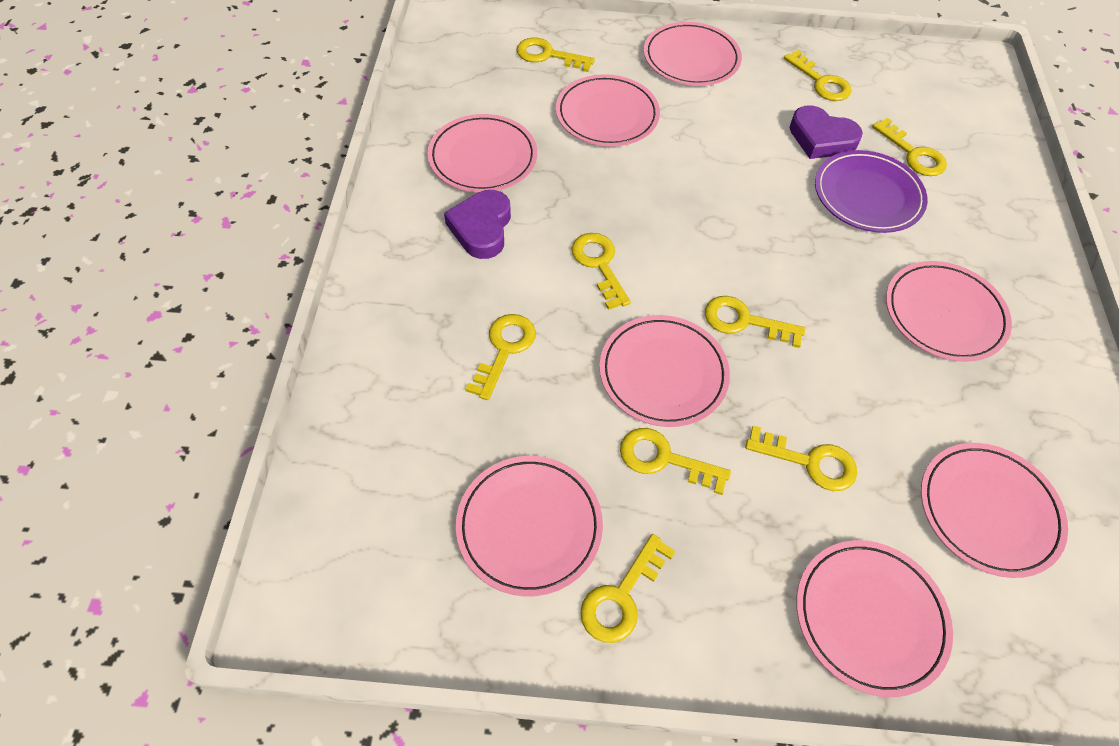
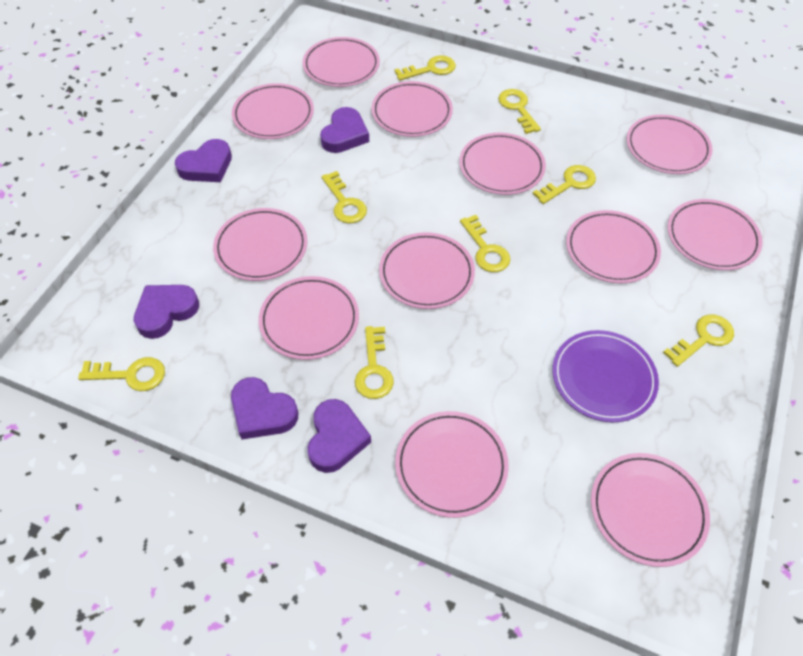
pink plate: 8 -> 12
purple heart: 2 -> 5
yellow key: 9 -> 8

